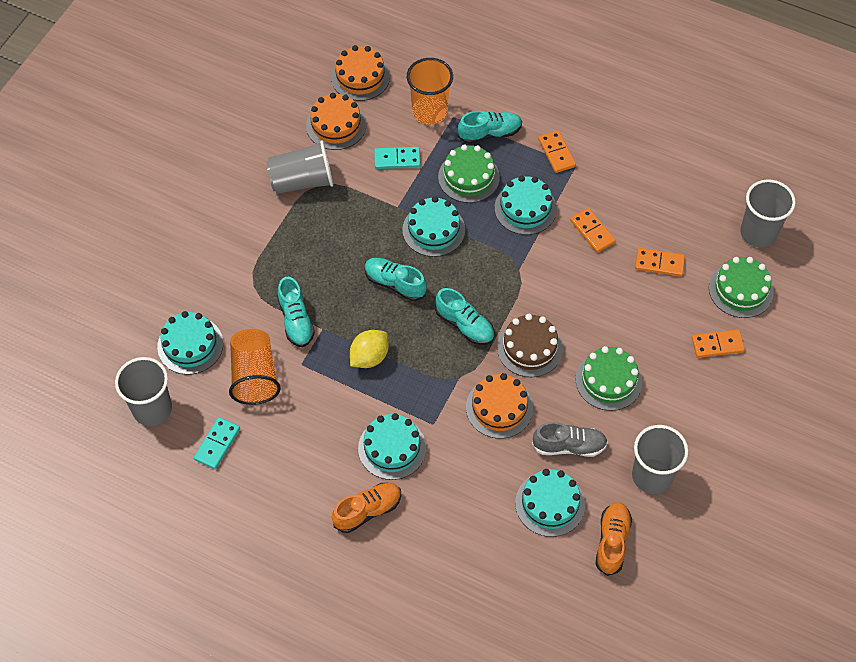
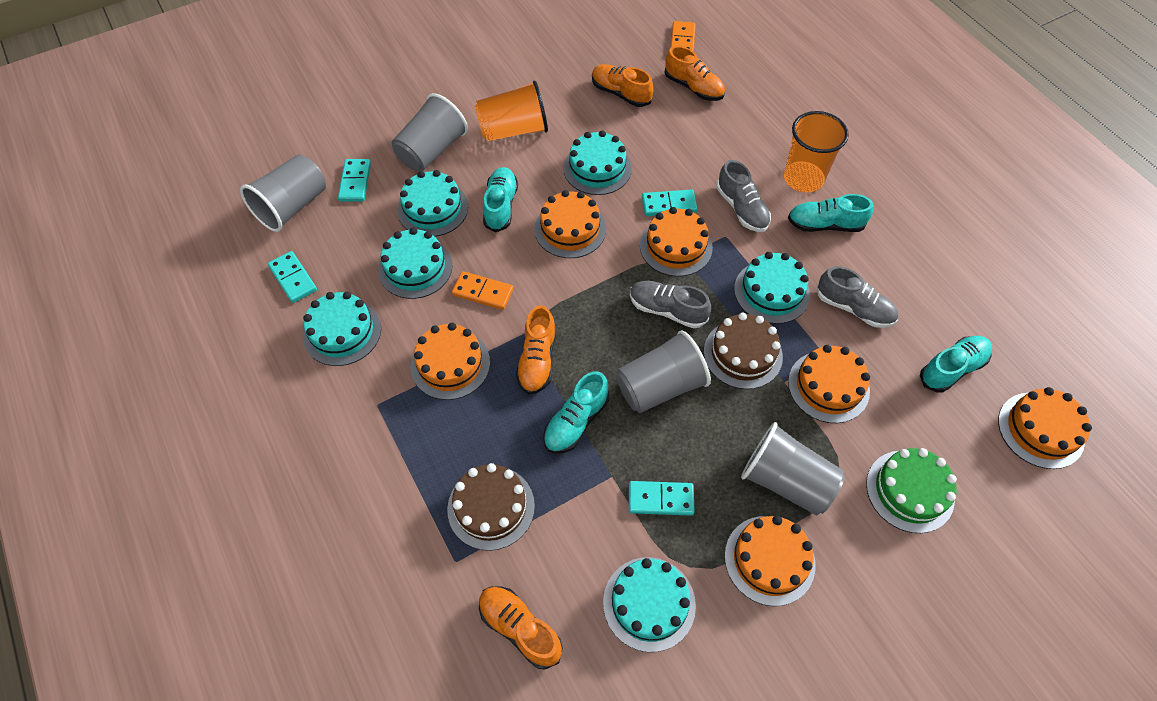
brown cake: 1 -> 2
green cake: 3 -> 1
grey shoe: 1 -> 3
orange cake: 3 -> 6
orange domino: 4 -> 2
orange shoe: 2 -> 4
turquoise cake: 5 -> 6
turquoise domino: 2 -> 4
yellow lemon: 1 -> 0

